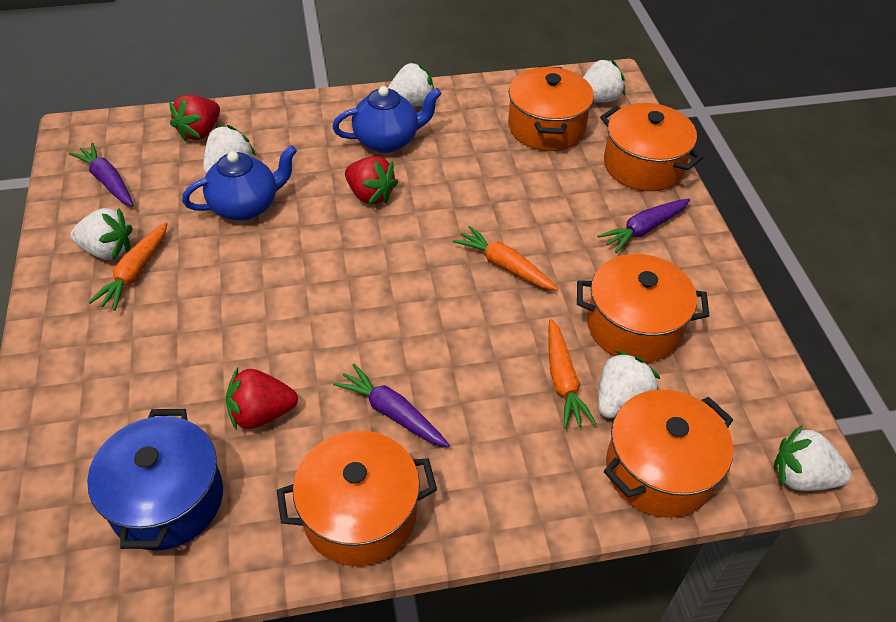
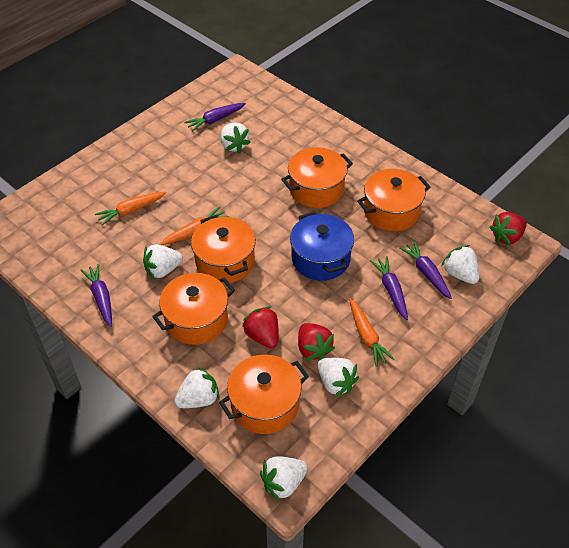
blue teapot: 2 -> 0
purple carrot: 3 -> 4

